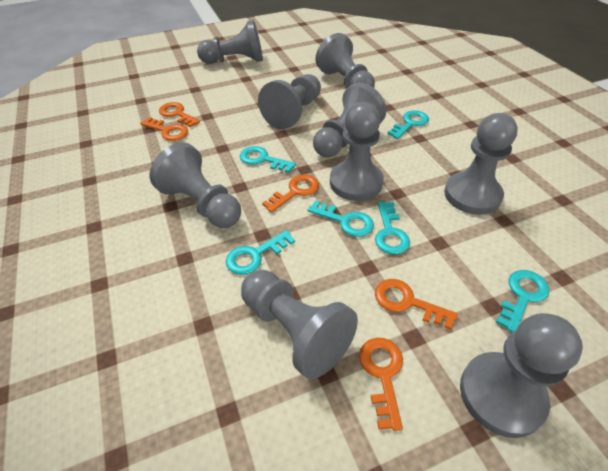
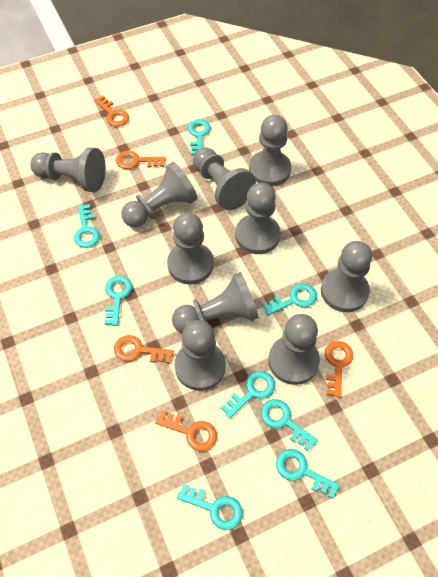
grey pawn: 9 -> 10
turquoise key: 6 -> 8

